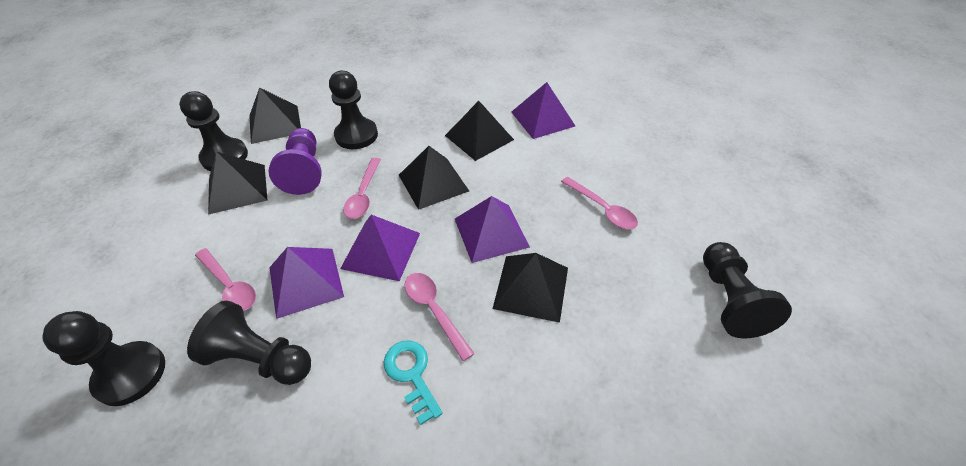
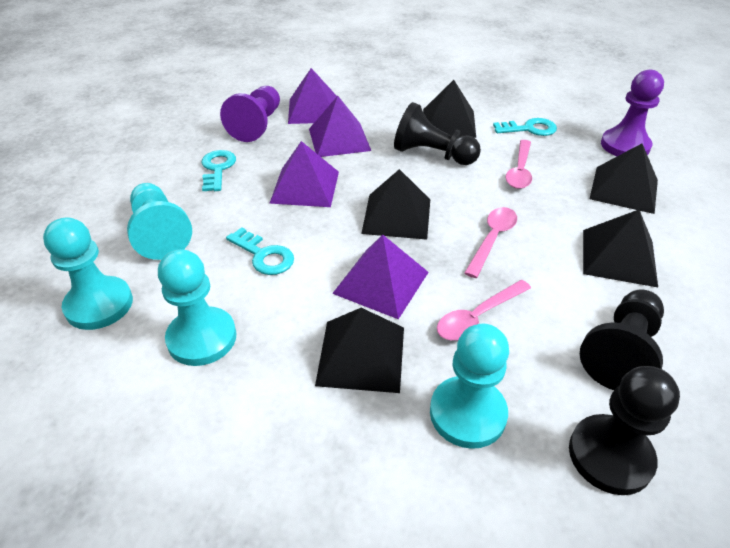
black pawn: 5 -> 3
pink spoon: 4 -> 3
purple pawn: 1 -> 2
turquoise key: 1 -> 3
turquoise pawn: 0 -> 4

